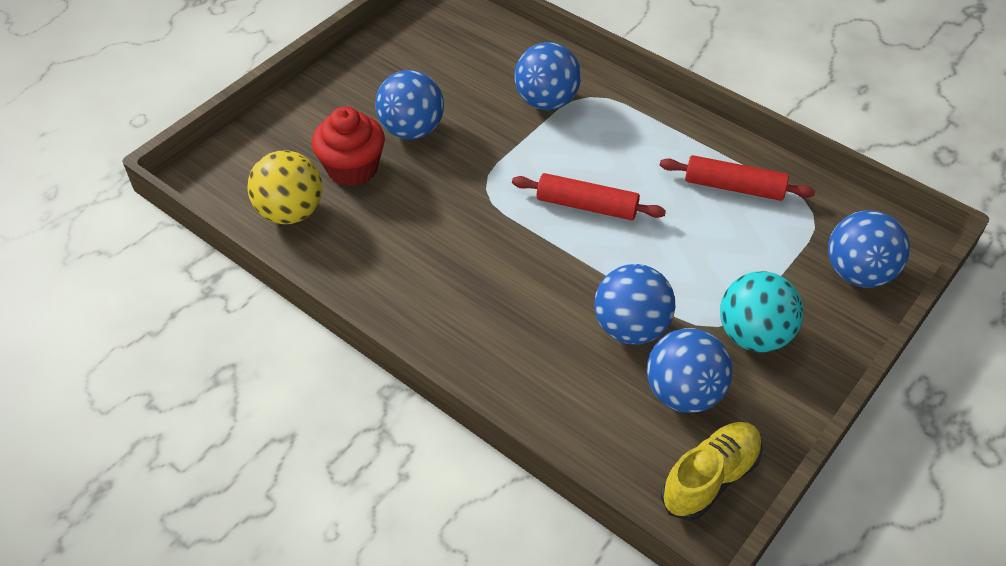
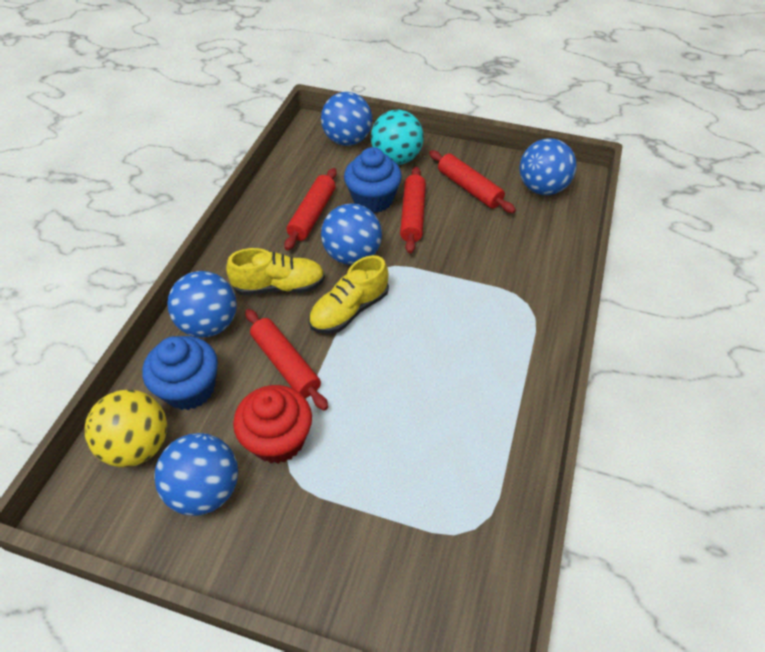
blue cupcake: 0 -> 2
red rolling pin: 2 -> 4
yellow shoe: 1 -> 2

